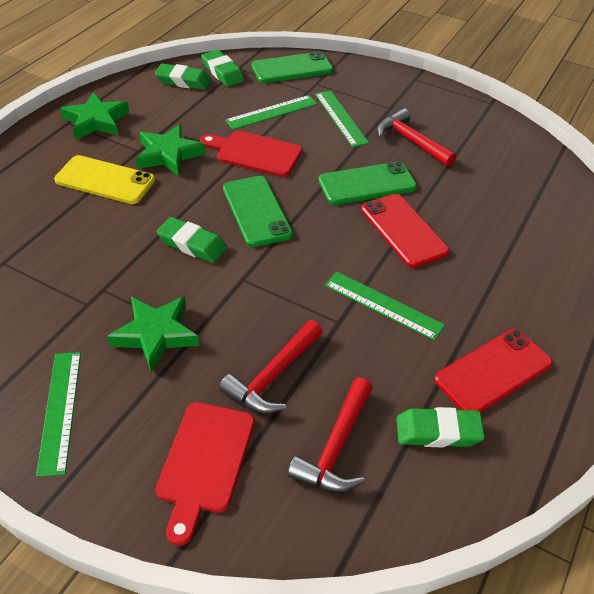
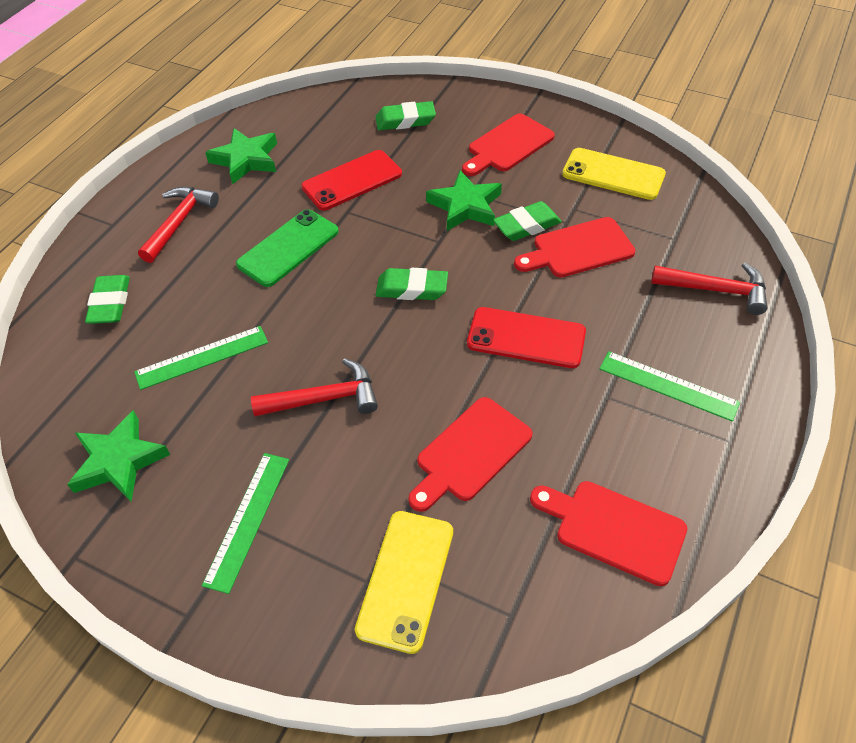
green phone: 3 -> 1
green ruler: 4 -> 3
red cutting board: 2 -> 4
yellow phone: 1 -> 2

